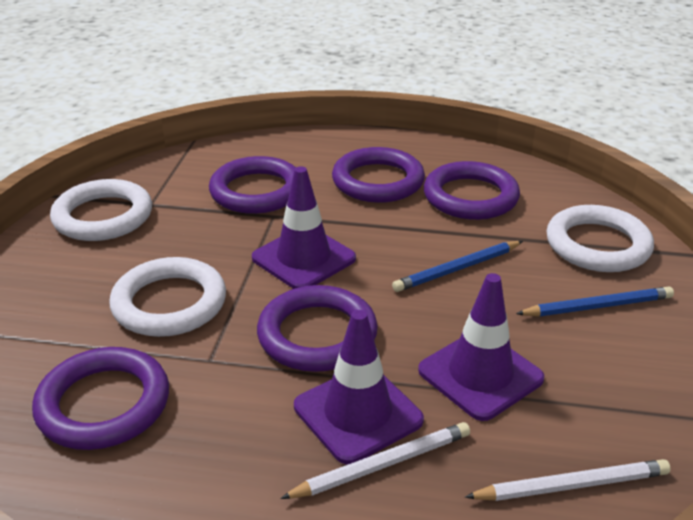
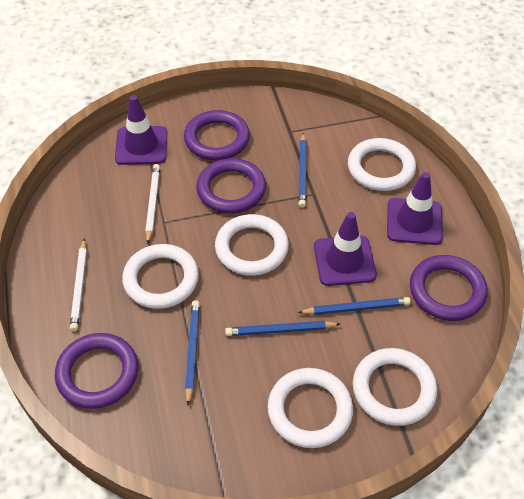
blue pencil: 2 -> 4
purple ring: 5 -> 4
white ring: 3 -> 5

